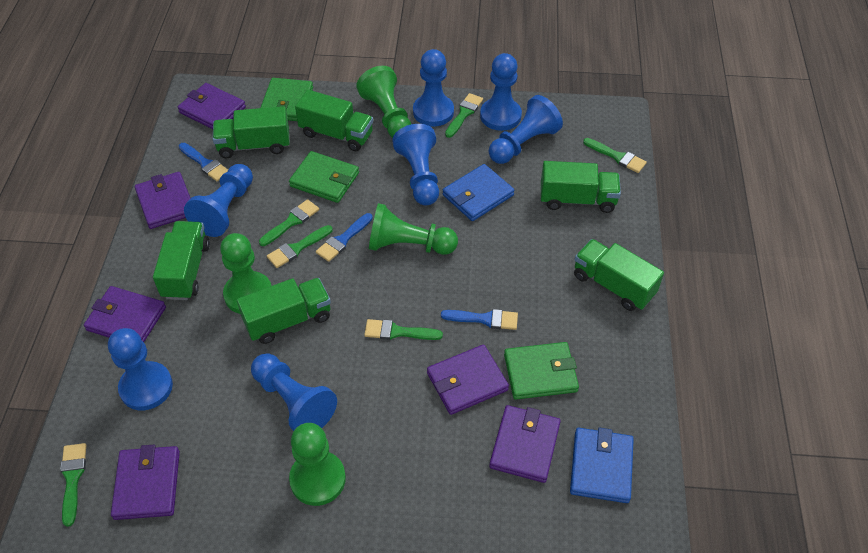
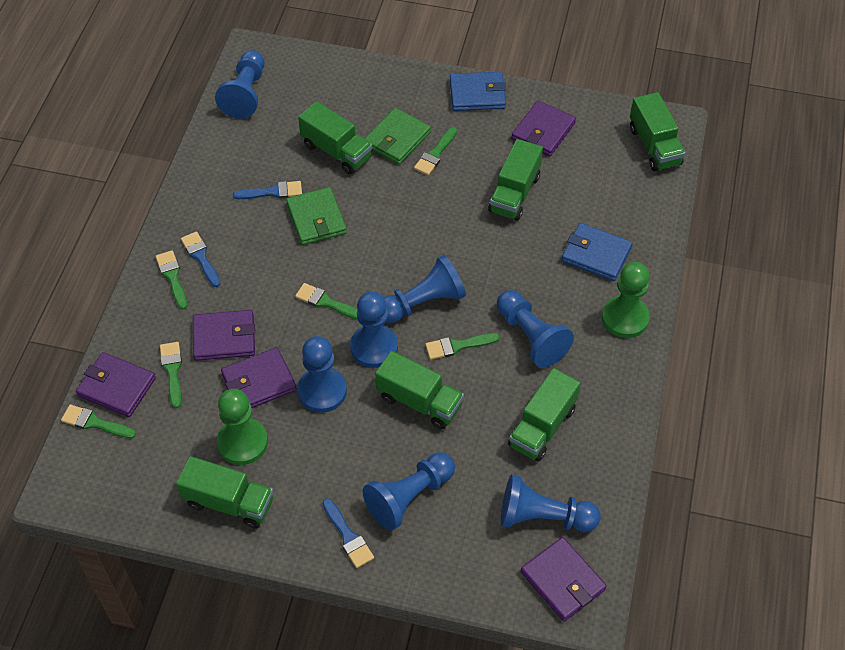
green pawn: 4 -> 2
green wallet: 3 -> 2
purple wallet: 6 -> 5

